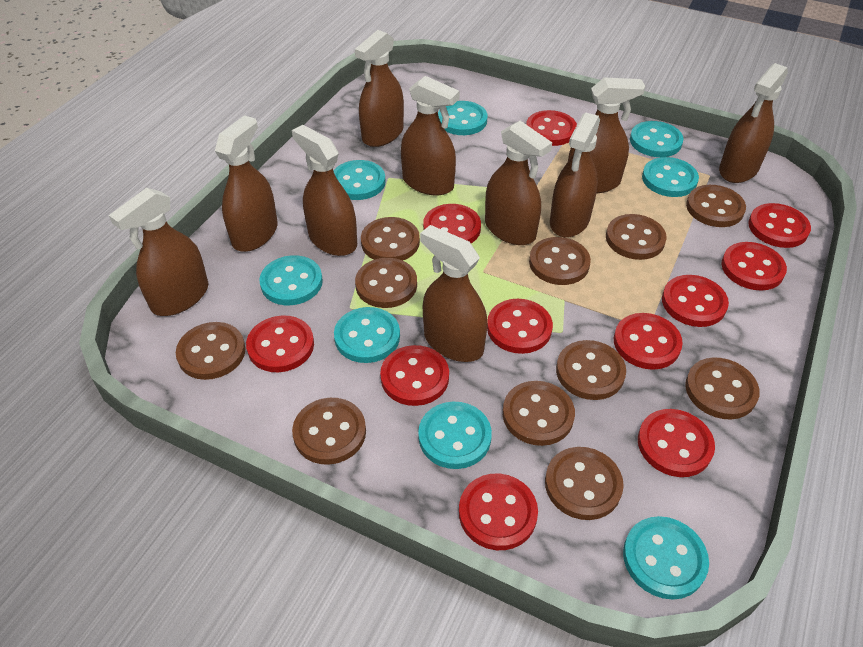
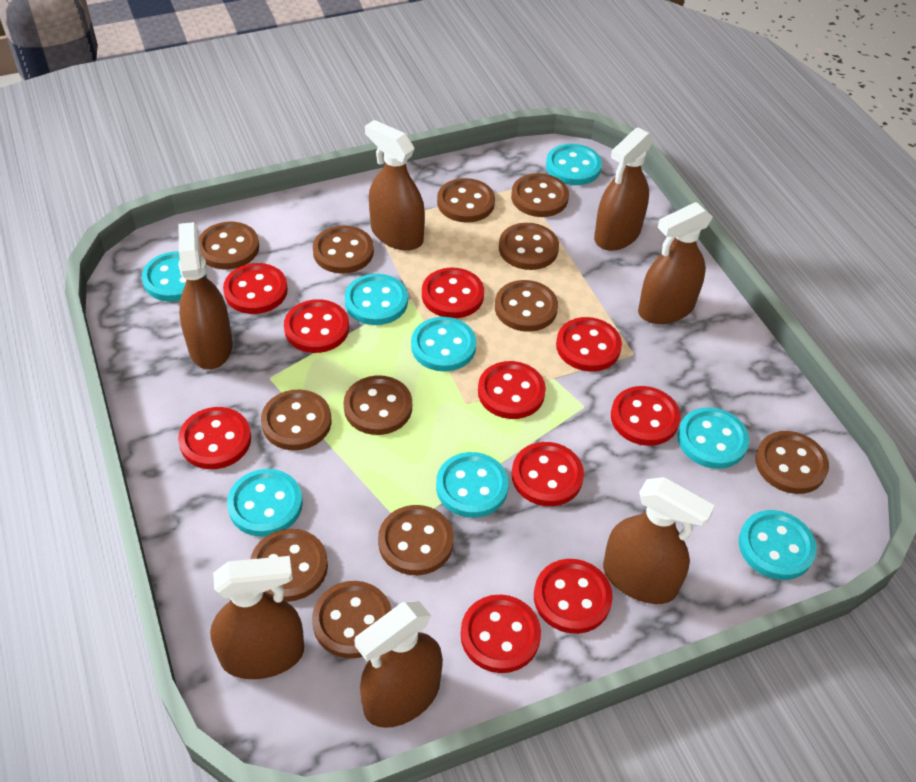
brown button: 11 -> 12
brown spray bottle: 10 -> 7
red button: 11 -> 10

